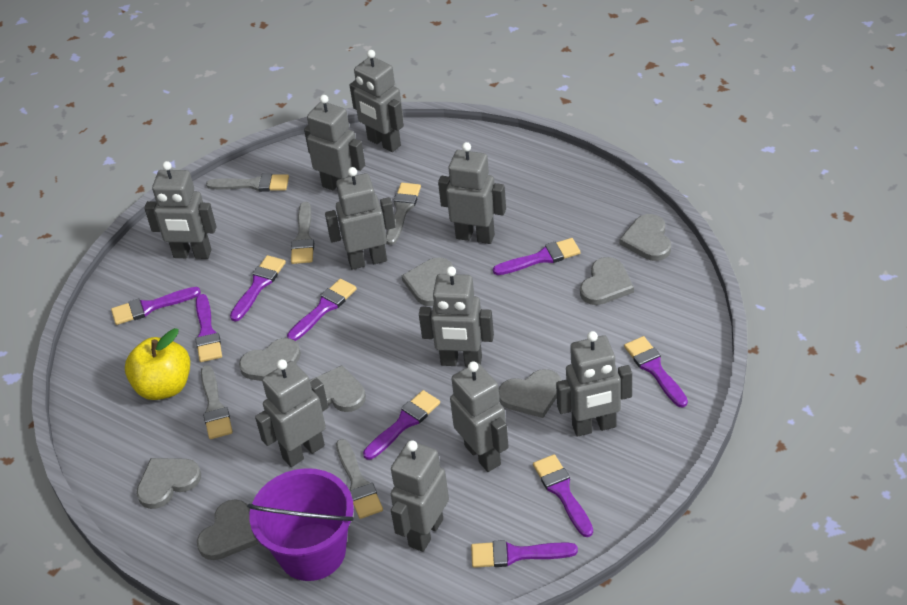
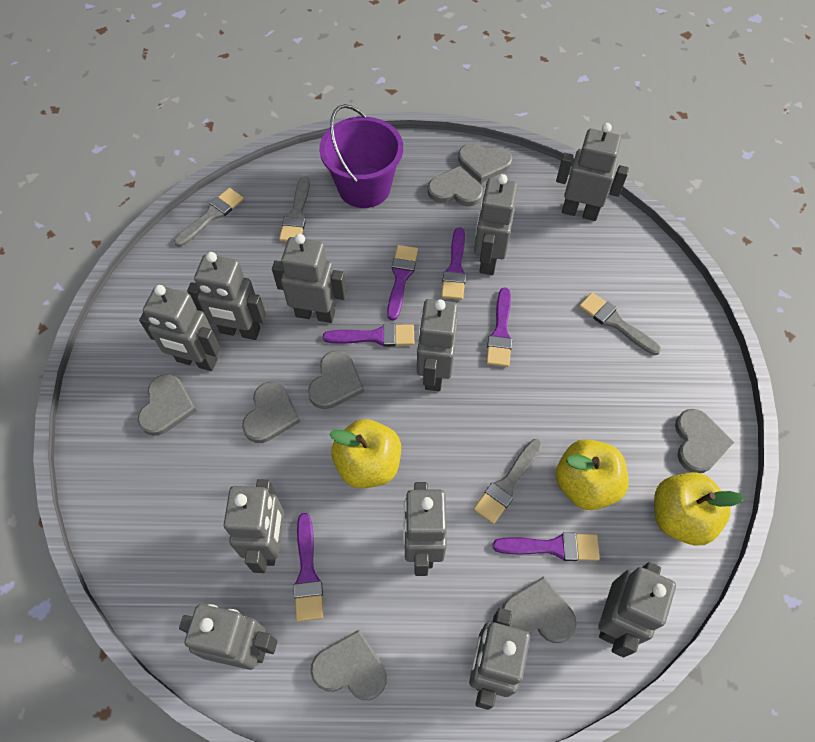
grey brush: 5 -> 4
grey robot: 10 -> 11
purple brush: 9 -> 6
yellow apple: 1 -> 3

